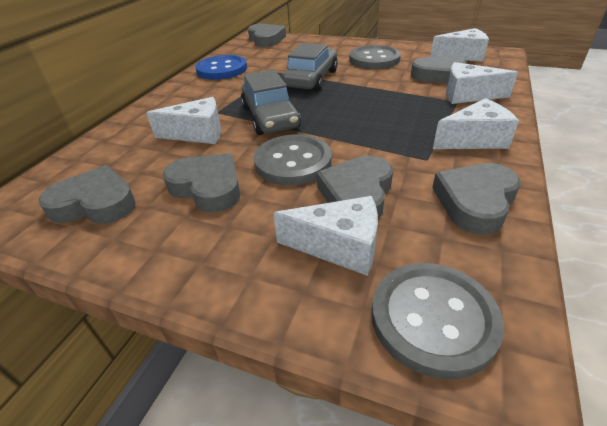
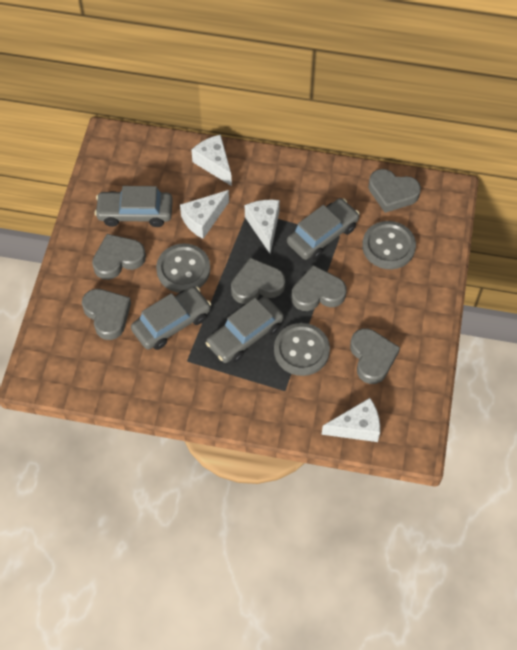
blue button: 1 -> 0
grey car: 2 -> 4
white cheese: 5 -> 4

